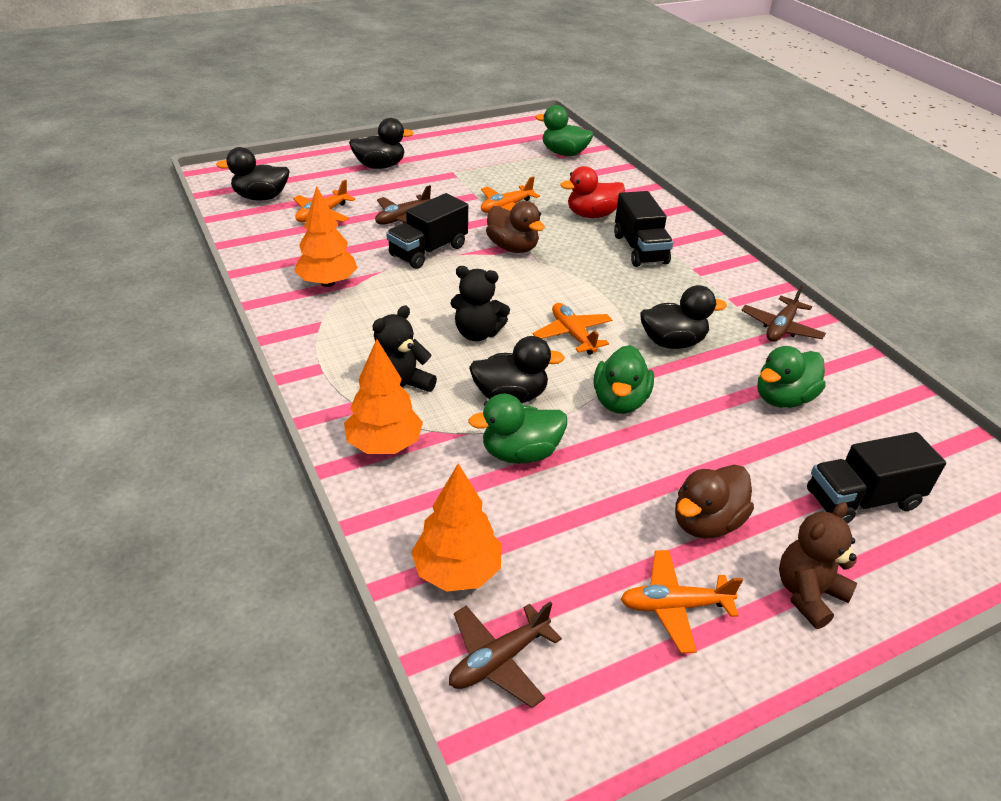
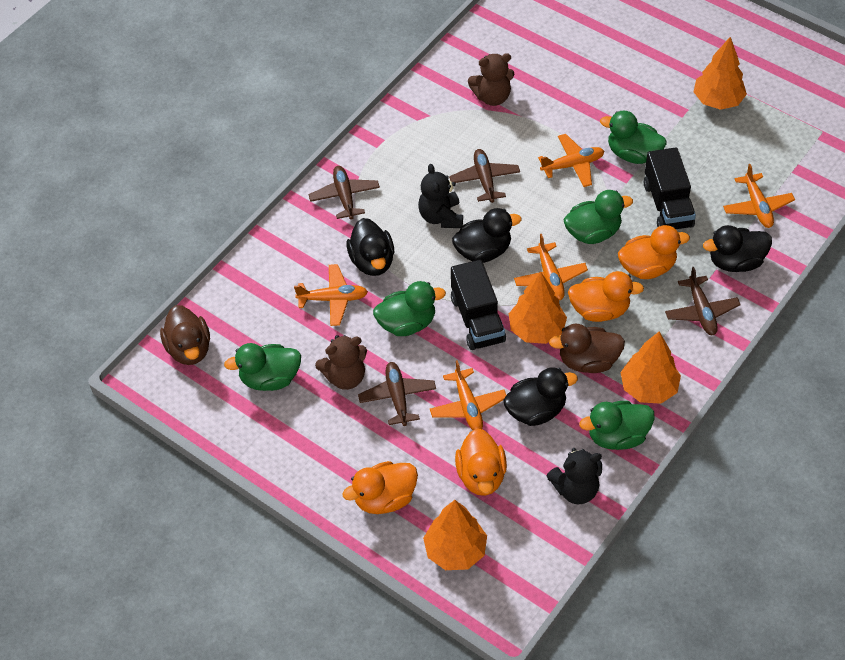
black truck: 3 -> 2
brown plane: 3 -> 4
brown teddy bear: 1 -> 2
green duck: 4 -> 5
orange duck: 0 -> 4
orange plane: 4 -> 5
orange tree: 3 -> 4
red duck: 1 -> 0

